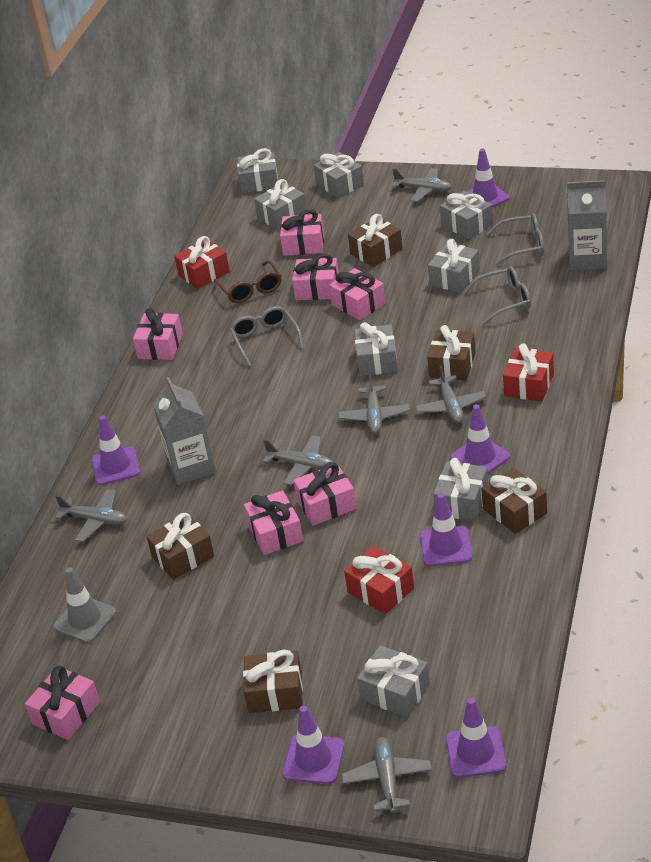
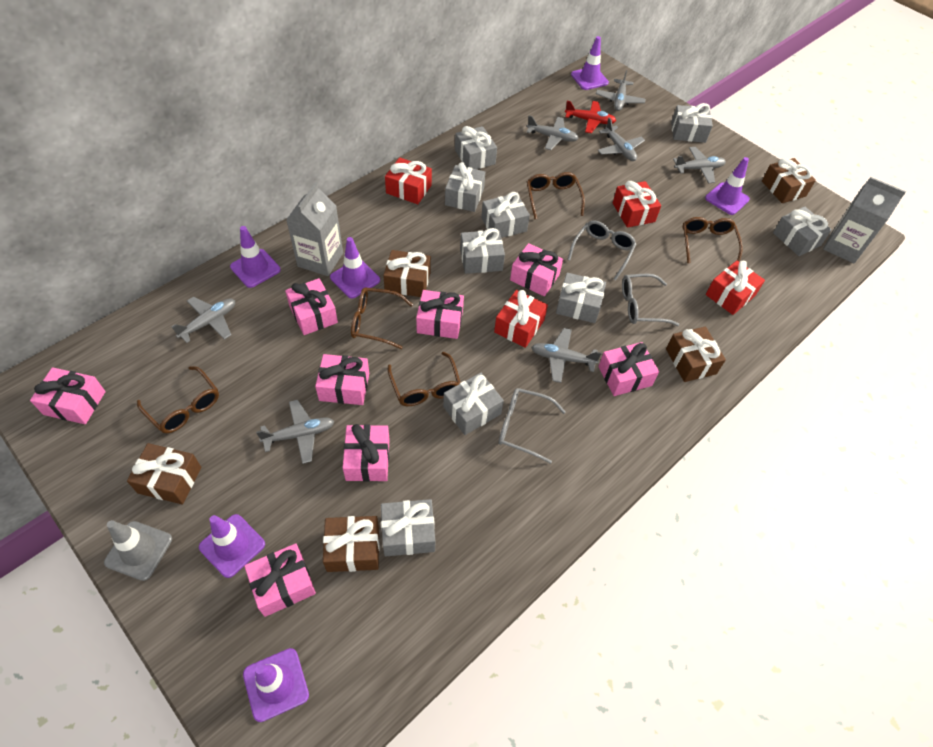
brown glasses: 1 -> 5
grey gift: 8 -> 9
grey plane: 6 -> 7
pink gift: 7 -> 8
red gift: 3 -> 4
red plane: 0 -> 1

